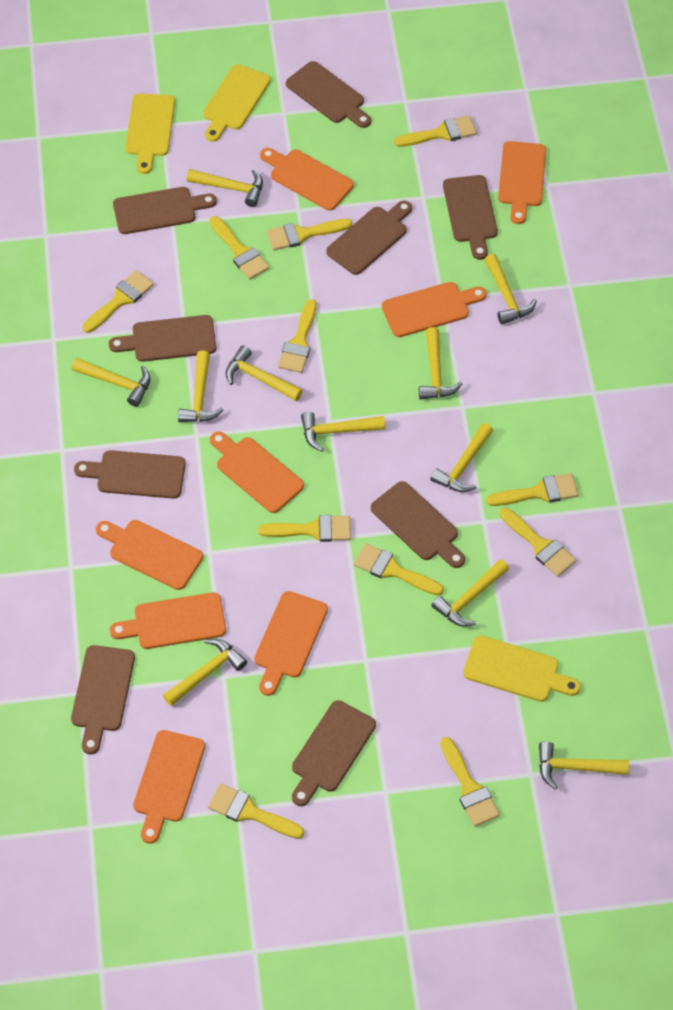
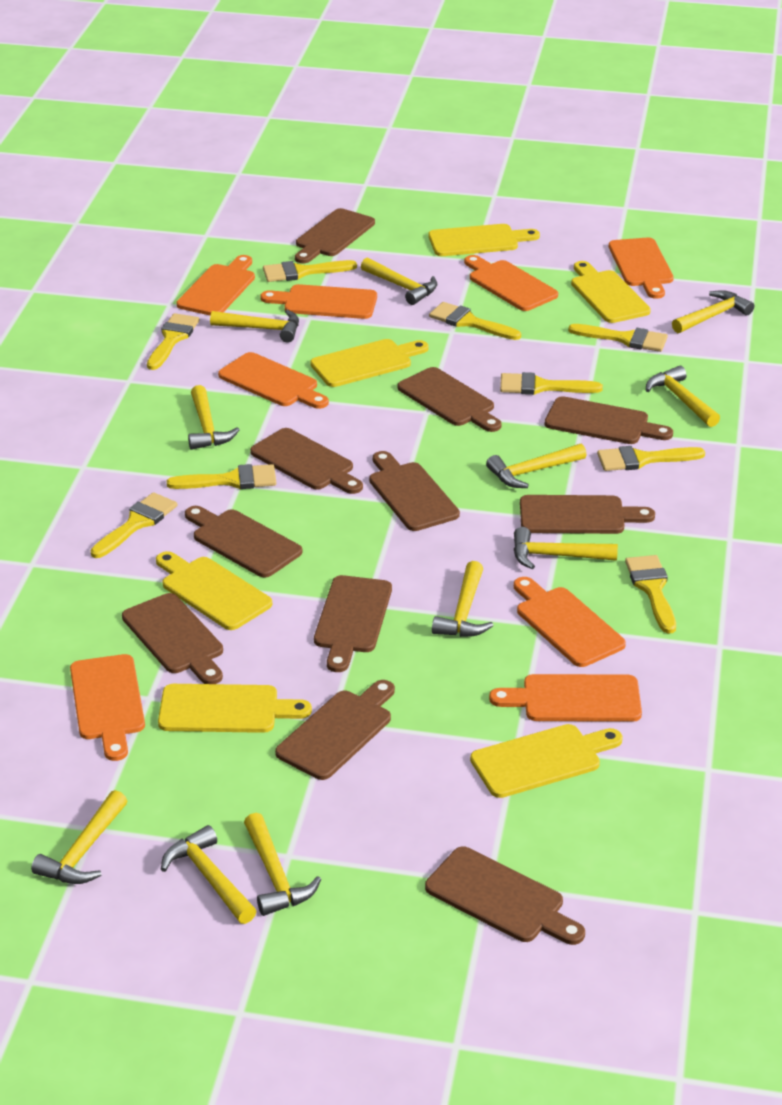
brown cutting board: 9 -> 11
yellow brush: 11 -> 9
yellow cutting board: 3 -> 6

